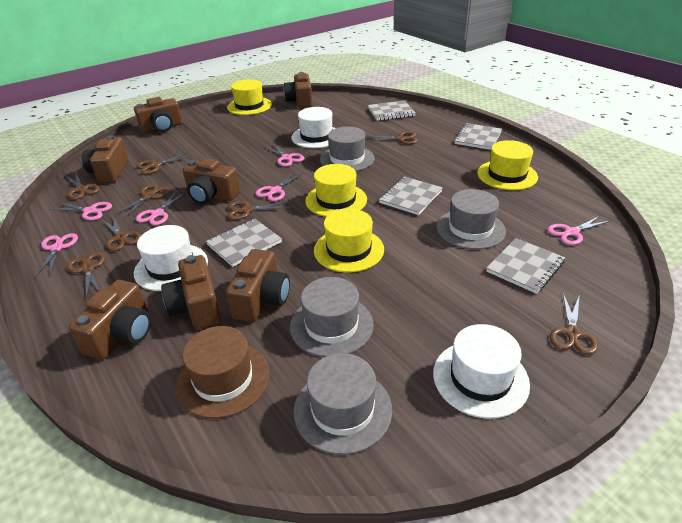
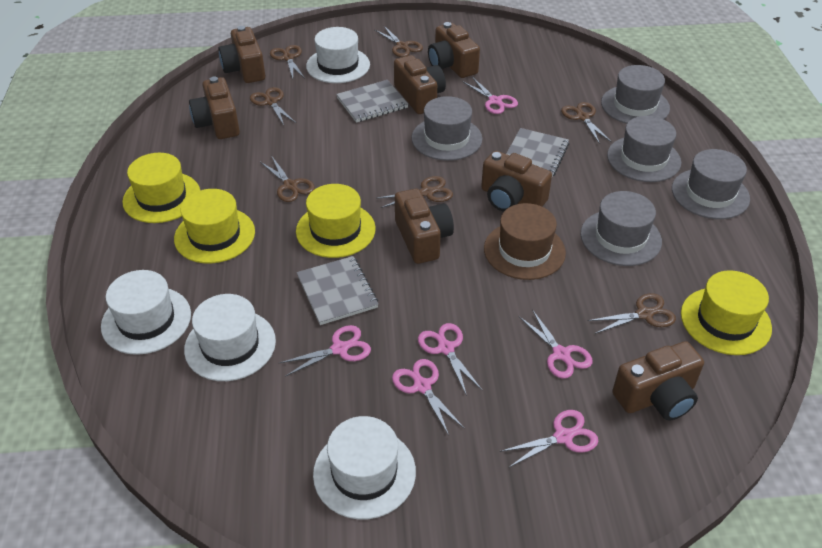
brown scissors: 8 -> 7
grey hat: 4 -> 5
grey notebook: 5 -> 3
white hat: 3 -> 4

